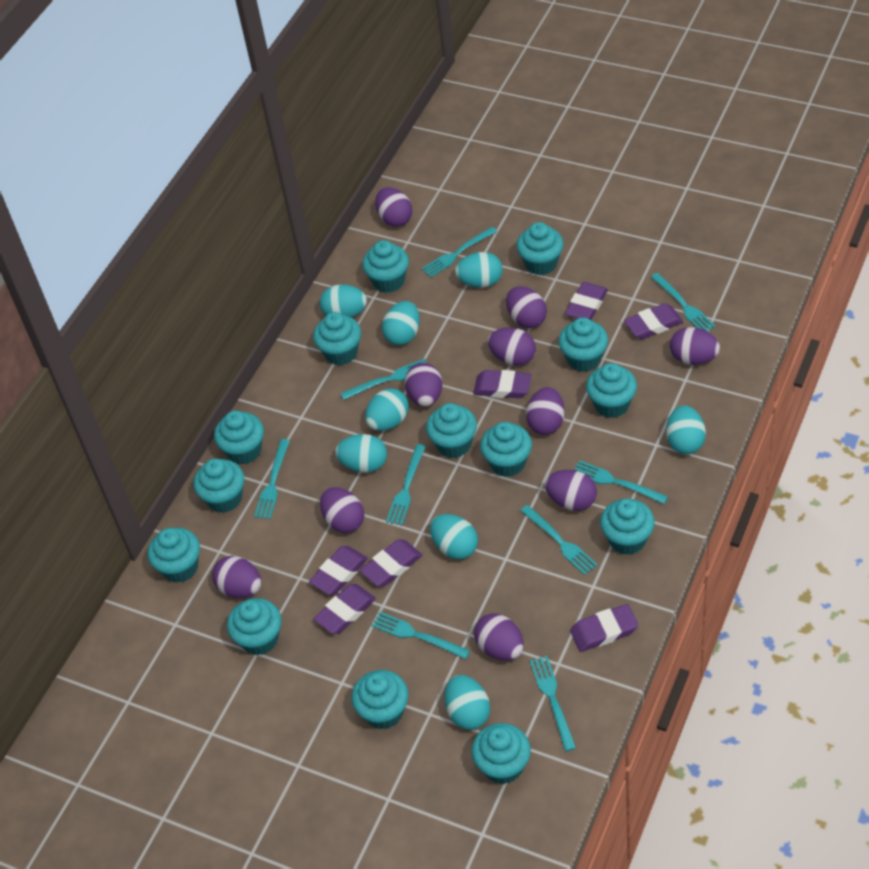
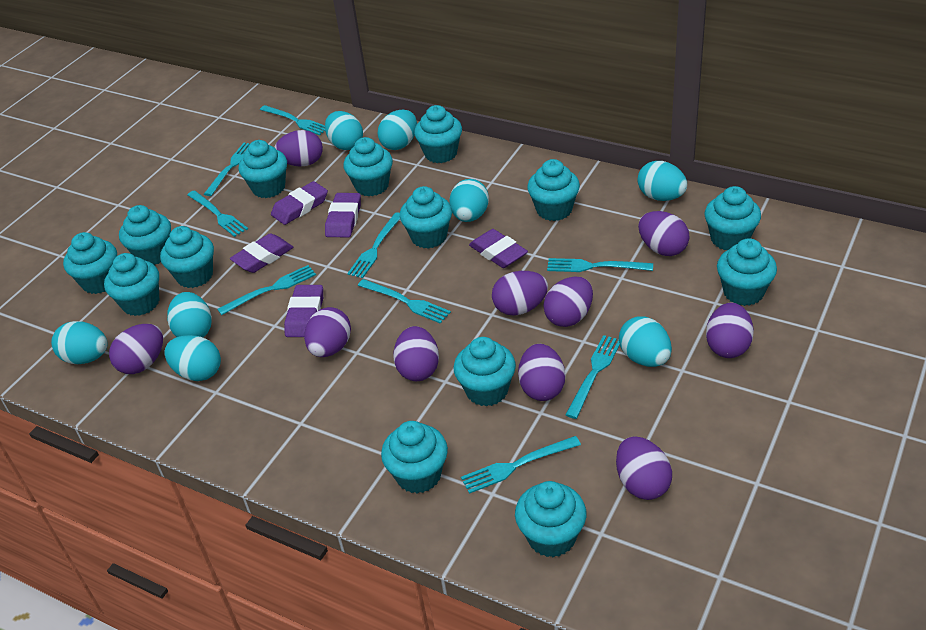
purple eraser: 7 -> 5

